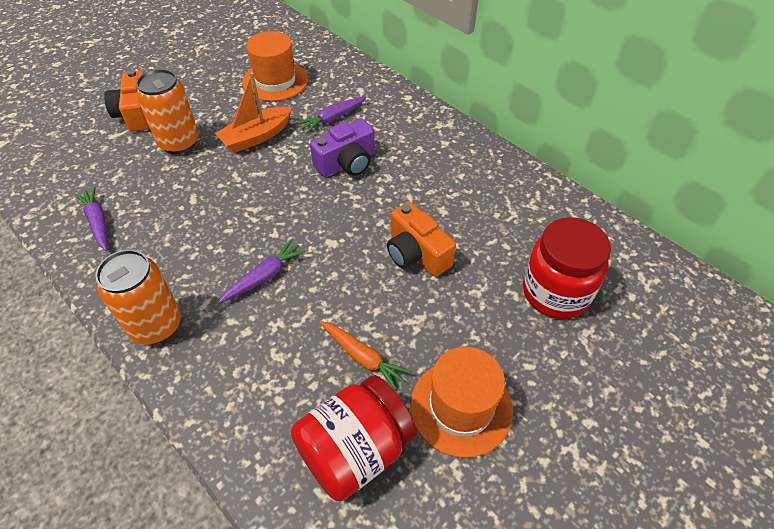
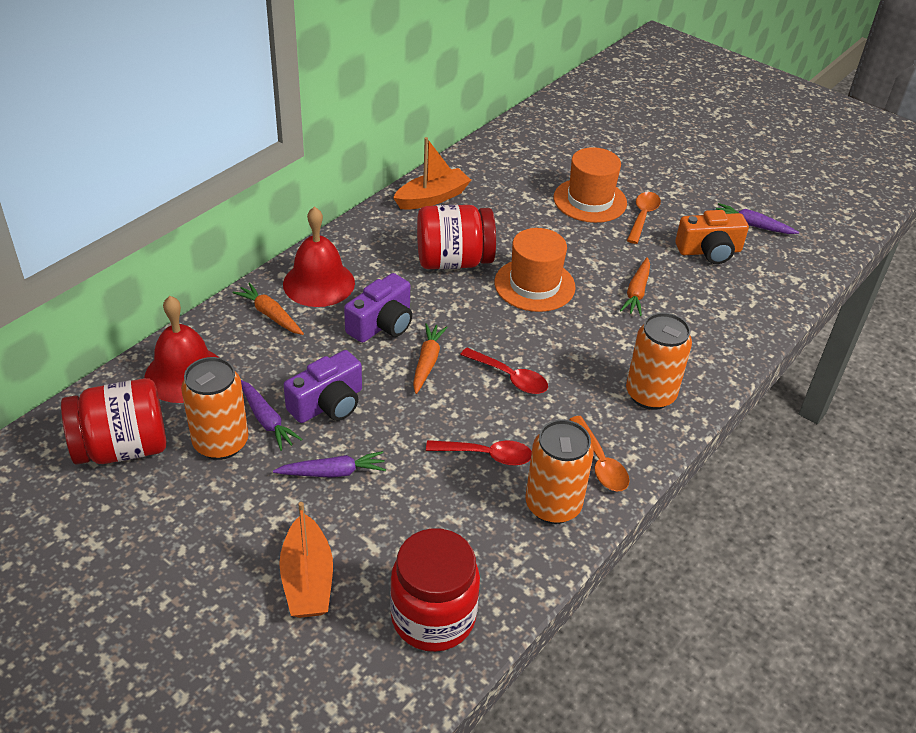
orange boat: 1 -> 2
orange camera: 2 -> 1
orange can: 2 -> 3
orange carrot: 1 -> 3
orange spoon: 0 -> 2
purple camera: 1 -> 2
red bell: 0 -> 2
red jar: 2 -> 3
red spoon: 0 -> 2

